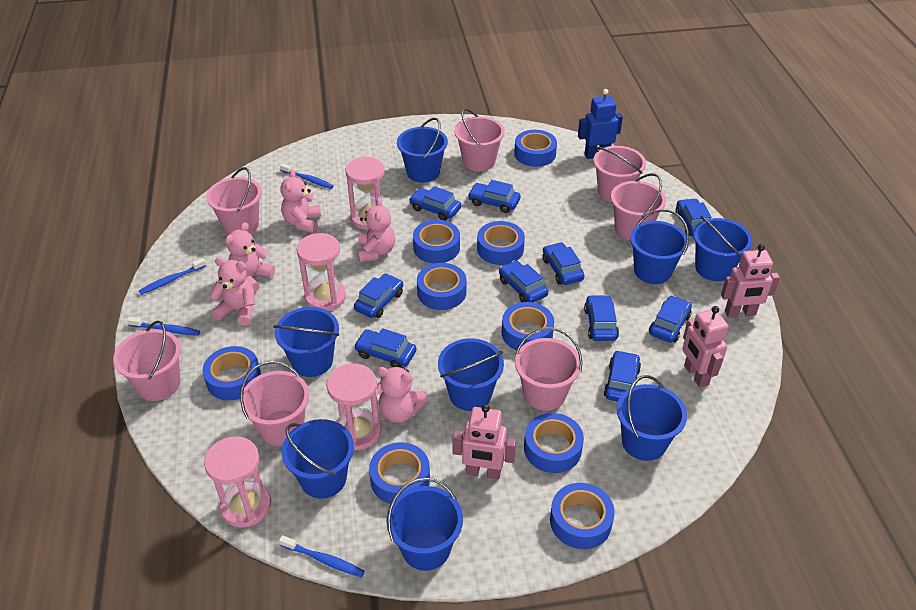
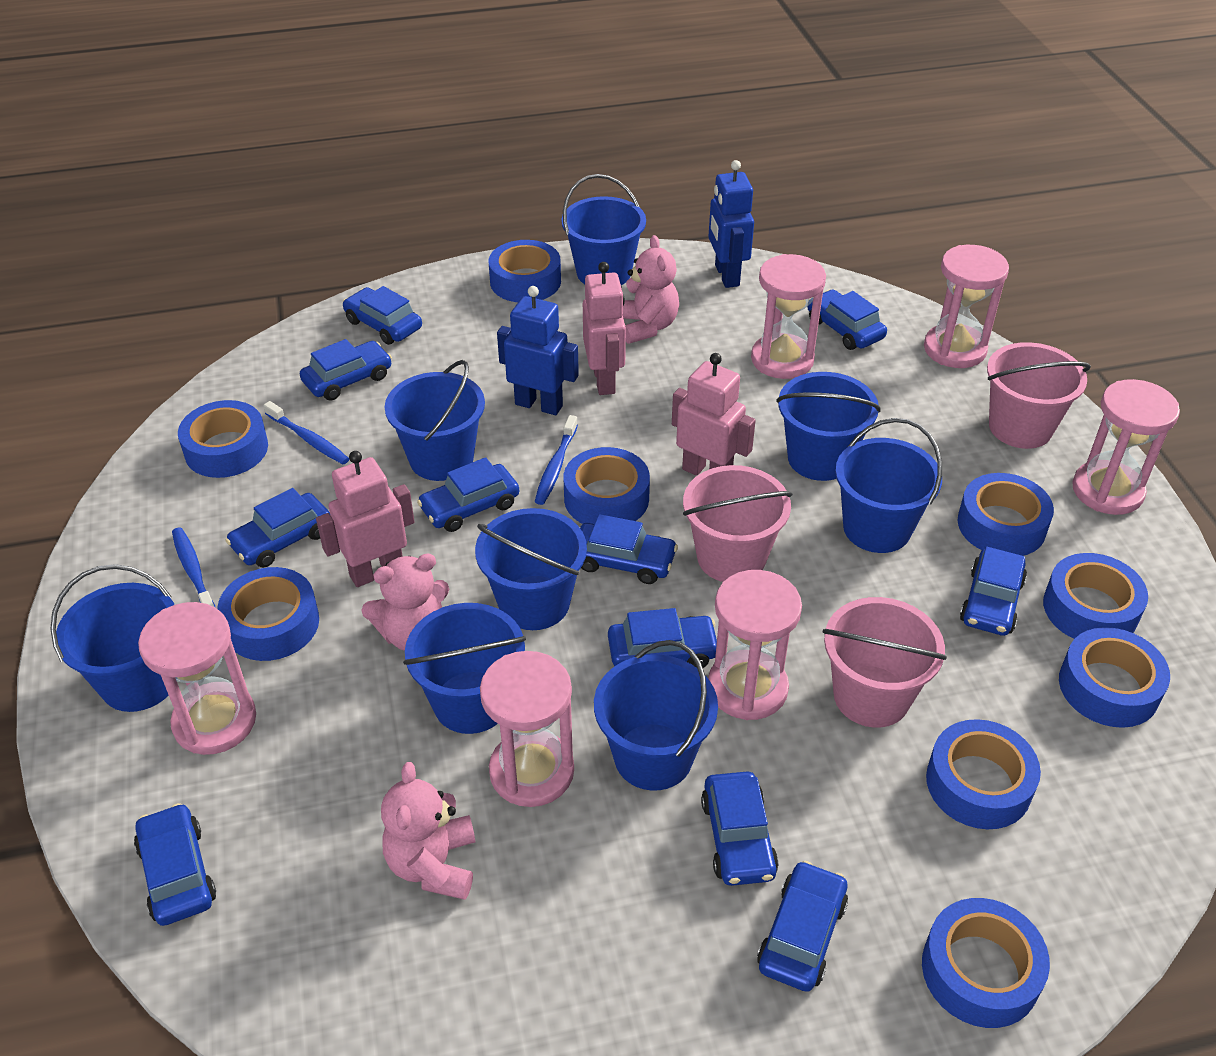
blue car: 10 -> 11
blue robot: 1 -> 2
blue toothbrush: 4 -> 3
pink bucket: 7 -> 3
pink hourglass: 4 -> 6
pink teddy bear: 5 -> 3

